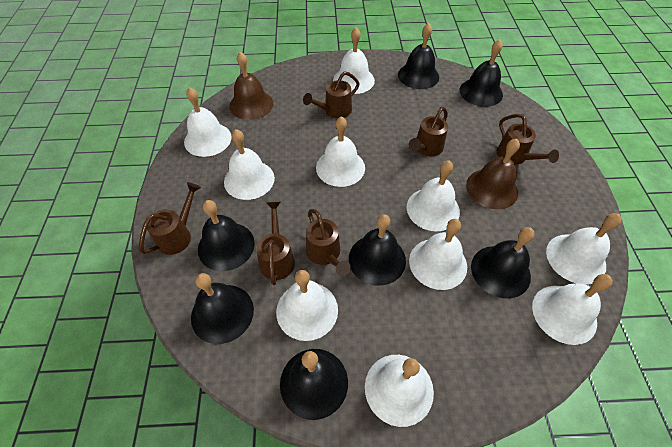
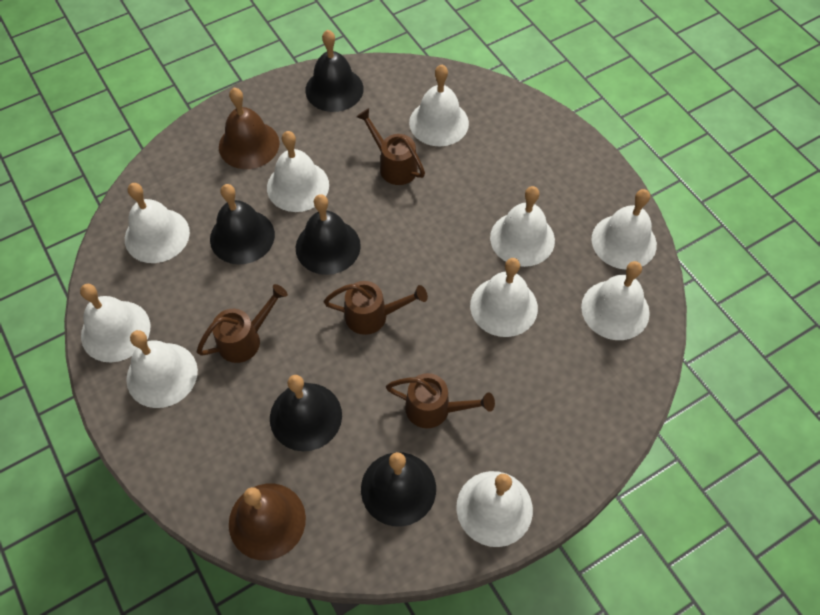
black bell: 7 -> 5
brown watering can: 6 -> 4

